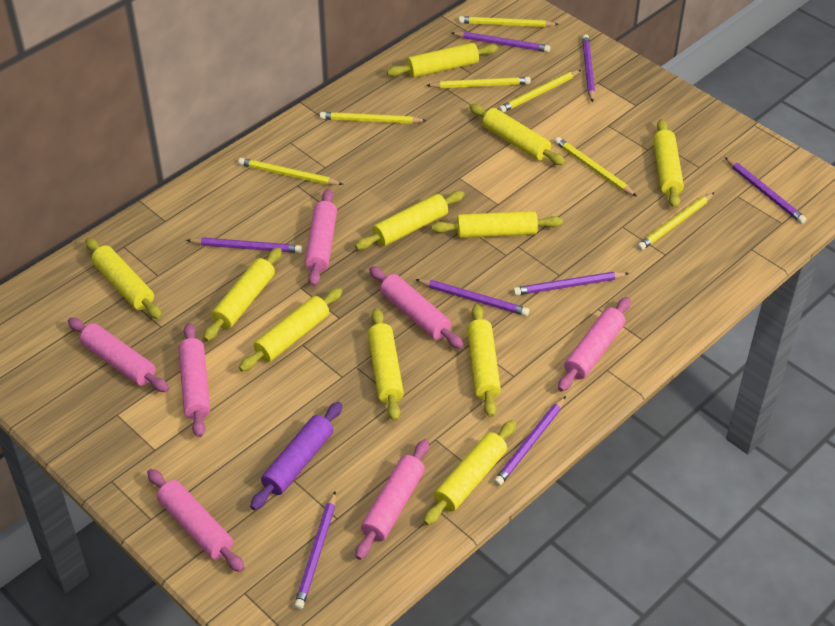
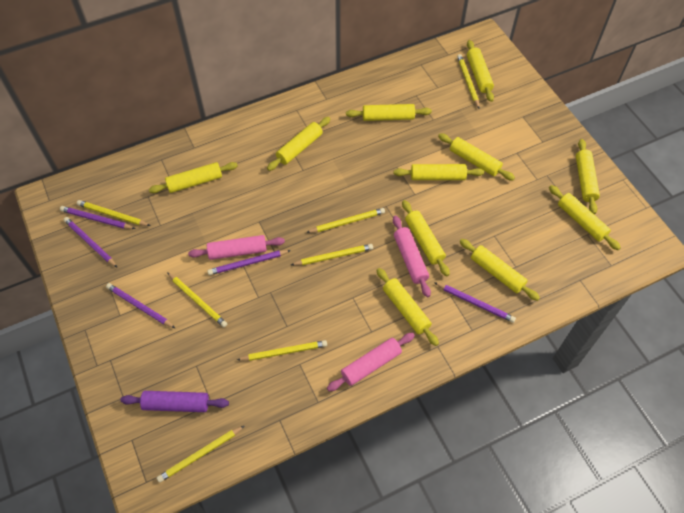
pink rolling pin: 7 -> 3
purple pencil: 8 -> 5

